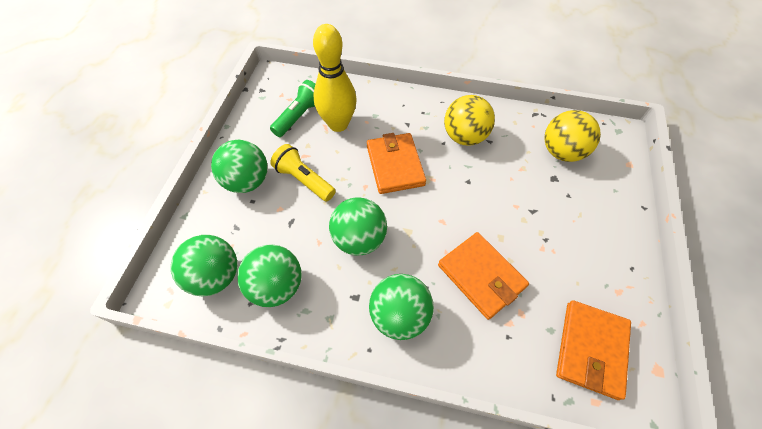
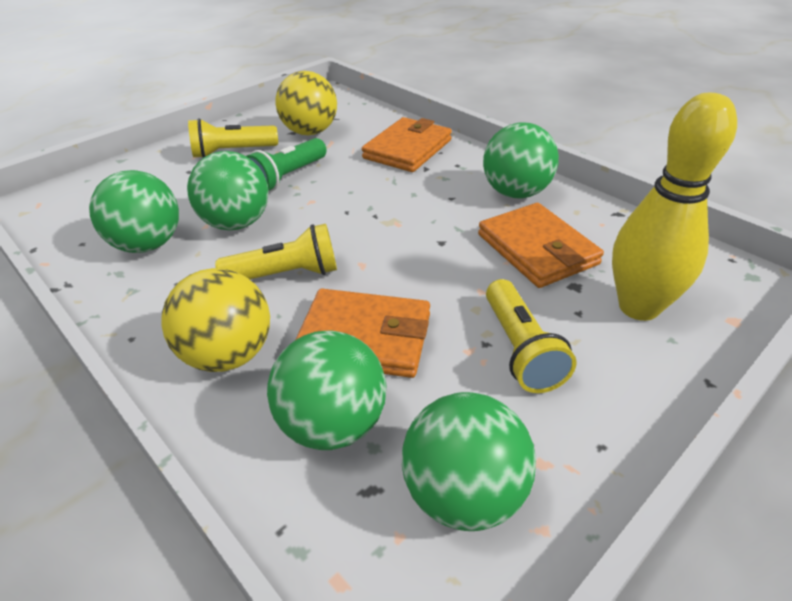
yellow flashlight: 1 -> 3

